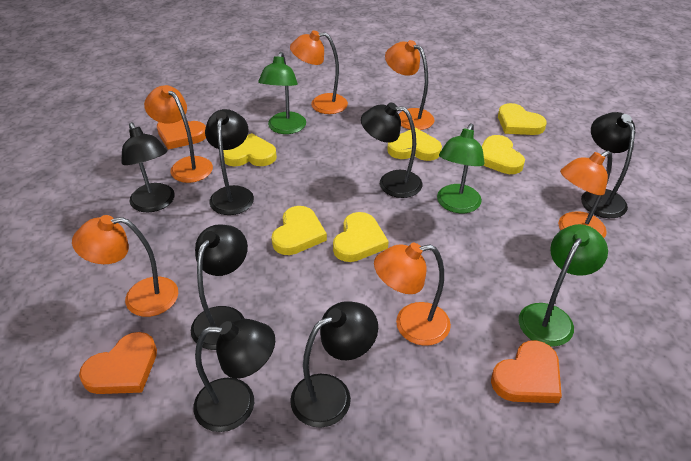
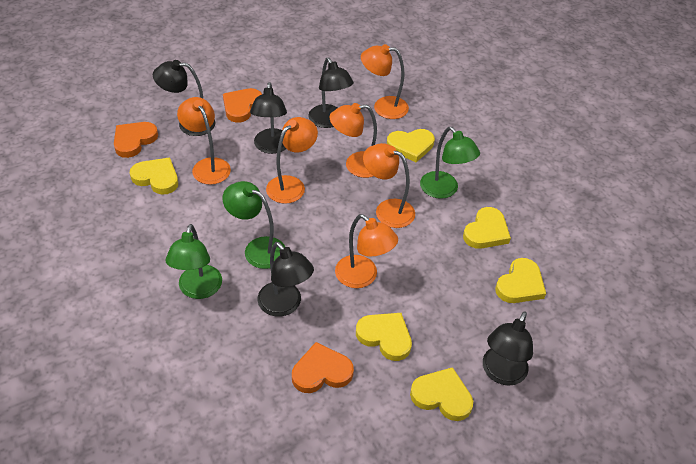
black lamp: 7 -> 5

